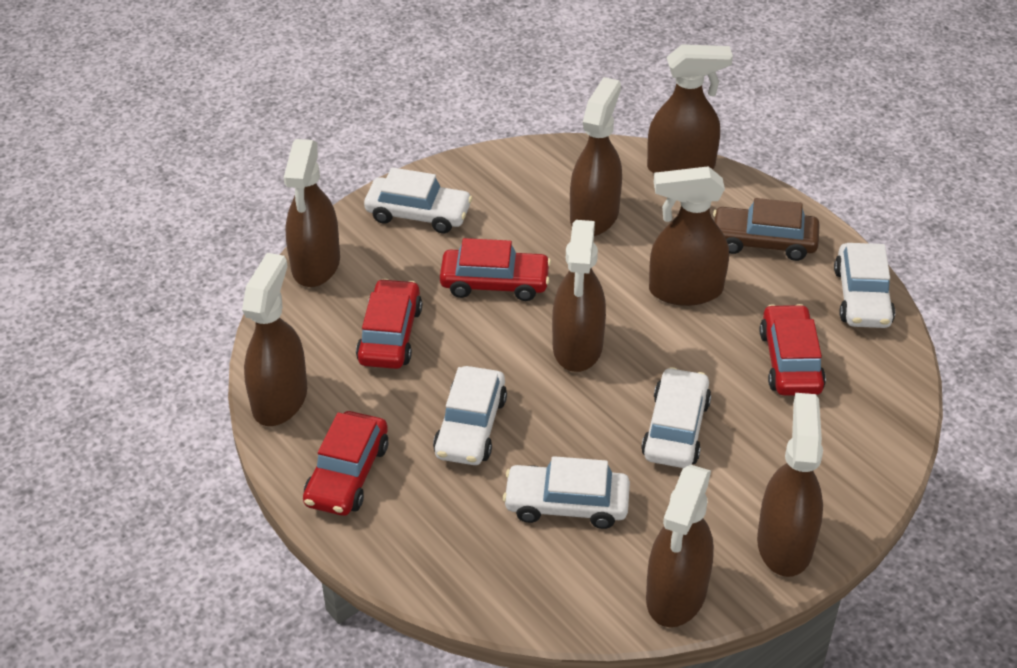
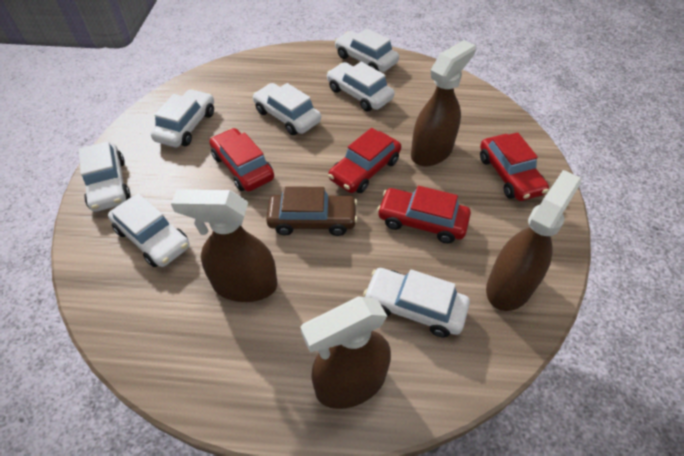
brown spray bottle: 8 -> 4
white car: 5 -> 7

